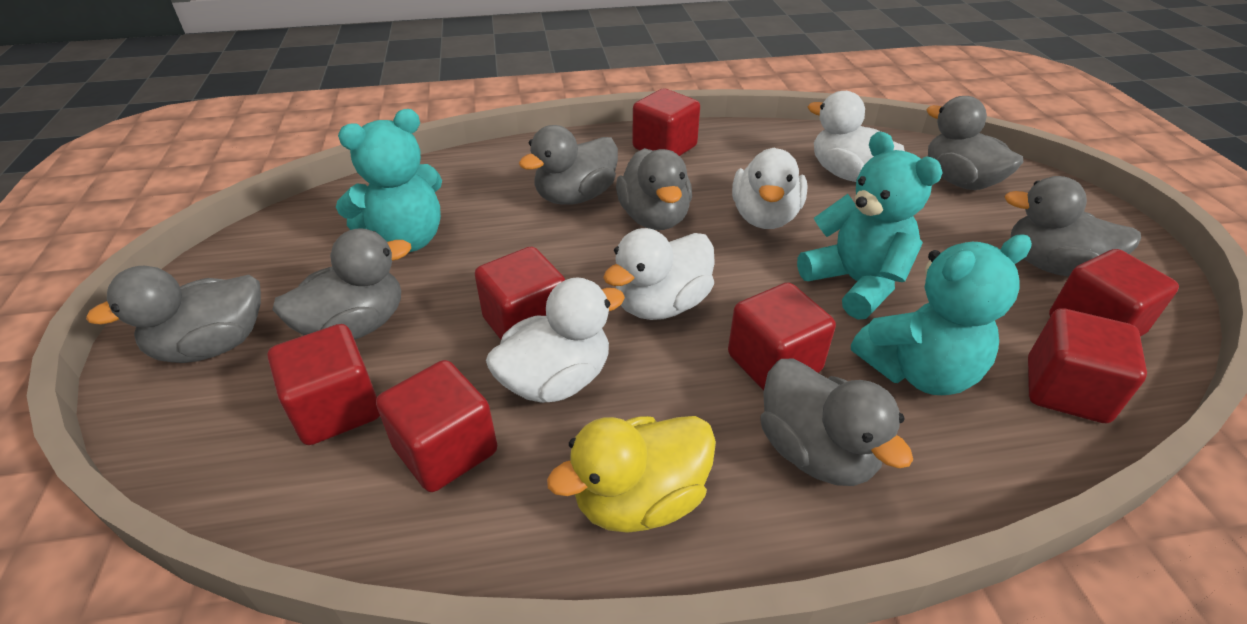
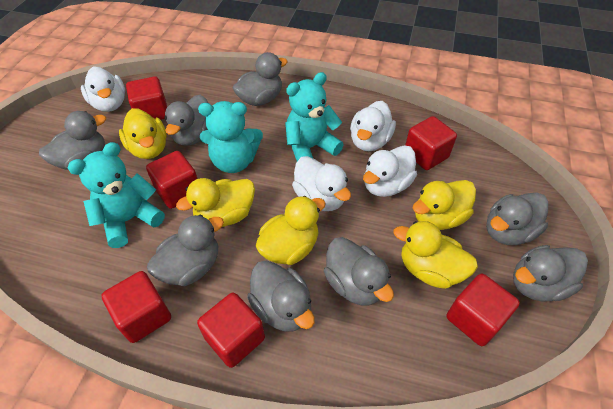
grey duck: 7 -> 8
red cube: 7 -> 6
yellow duck: 1 -> 5

